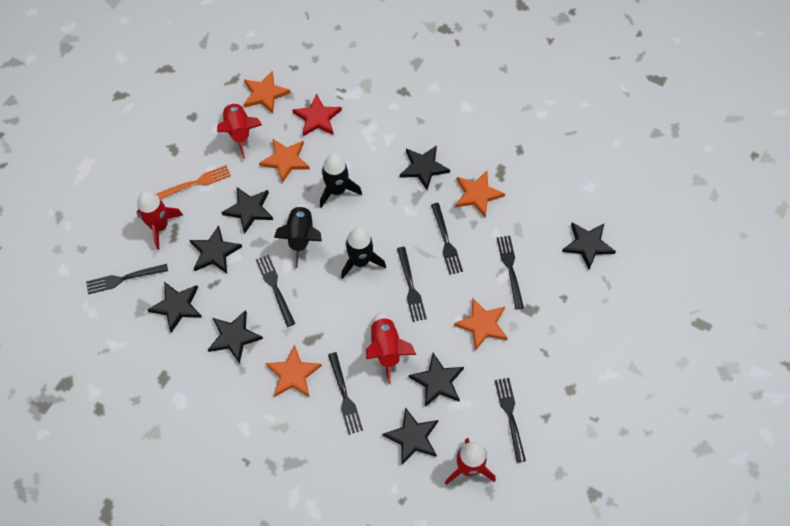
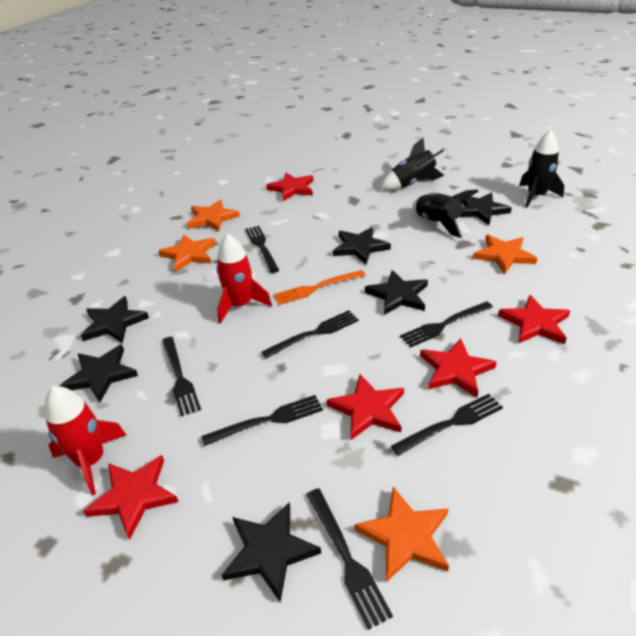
black star: 8 -> 6
orange star: 5 -> 4
red rocket: 4 -> 2
red star: 1 -> 5

